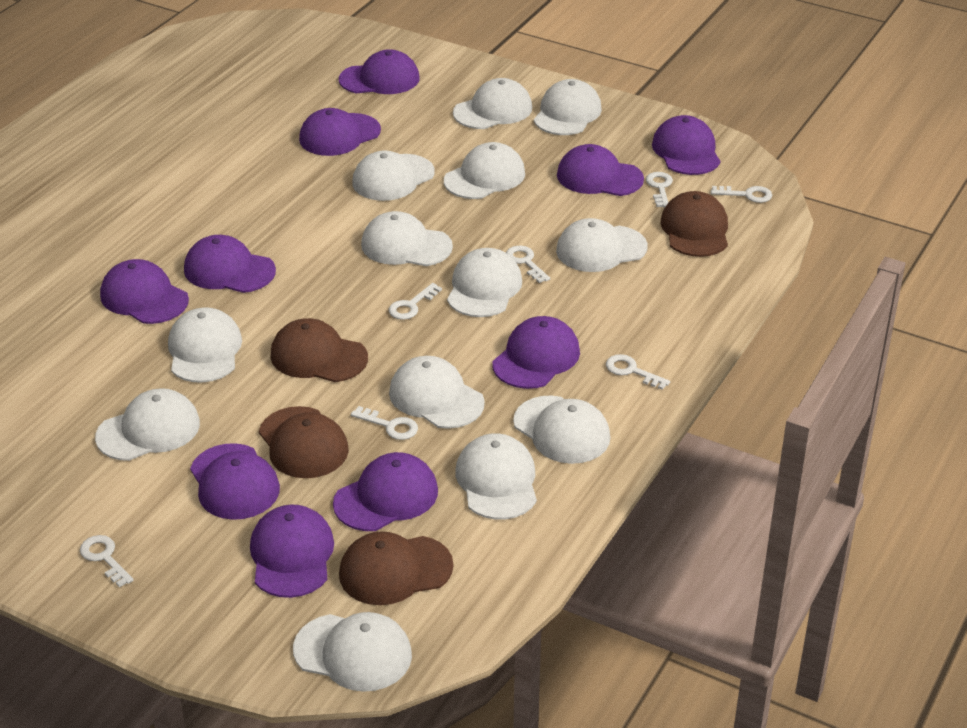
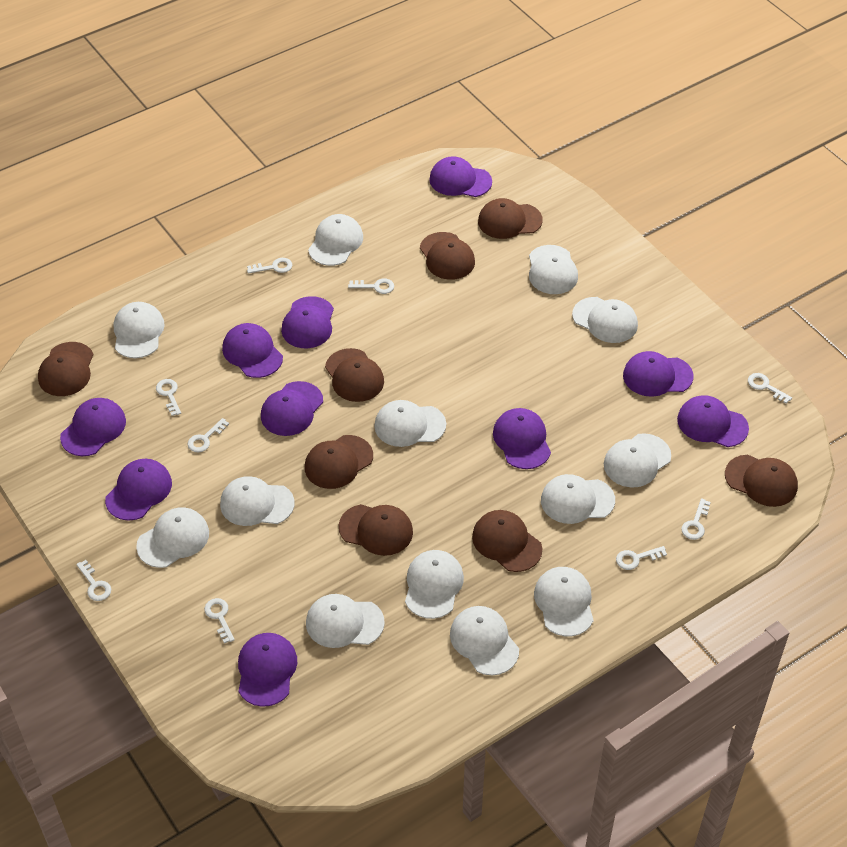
brown cap: 4 -> 8
white key: 7 -> 9

